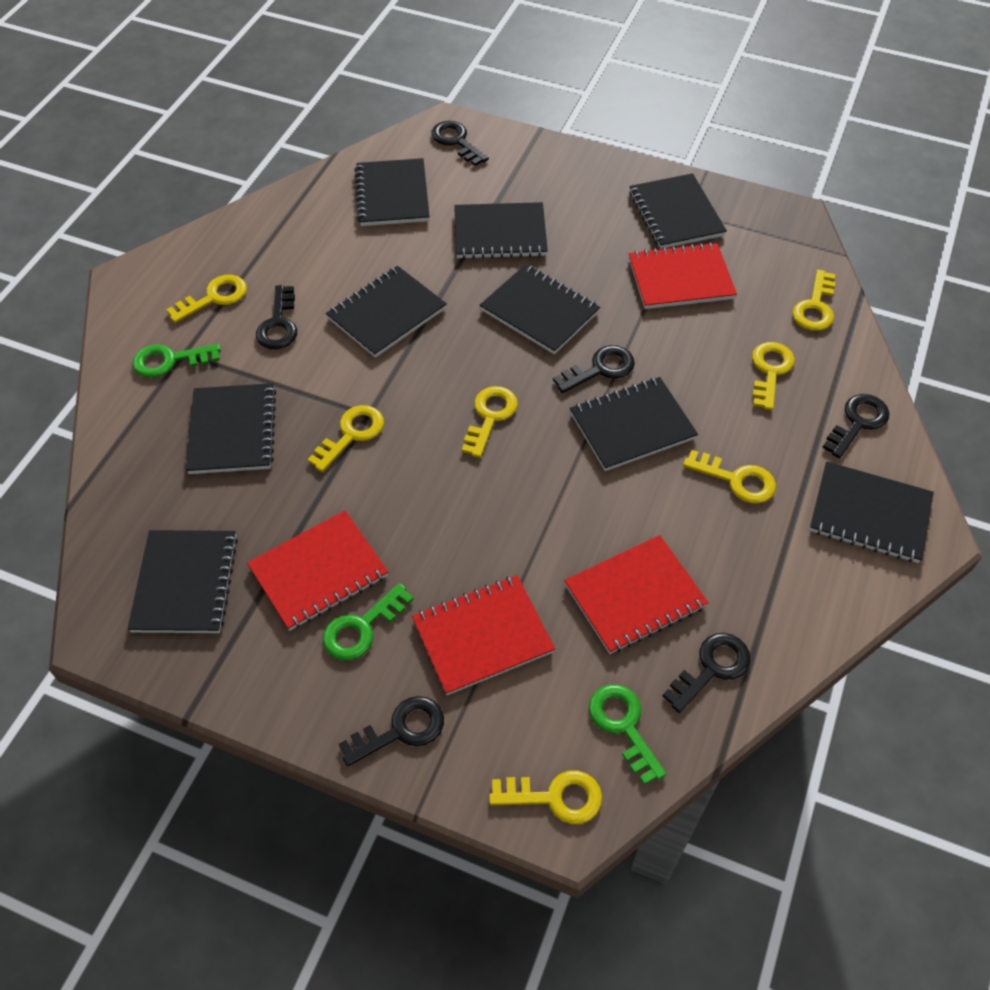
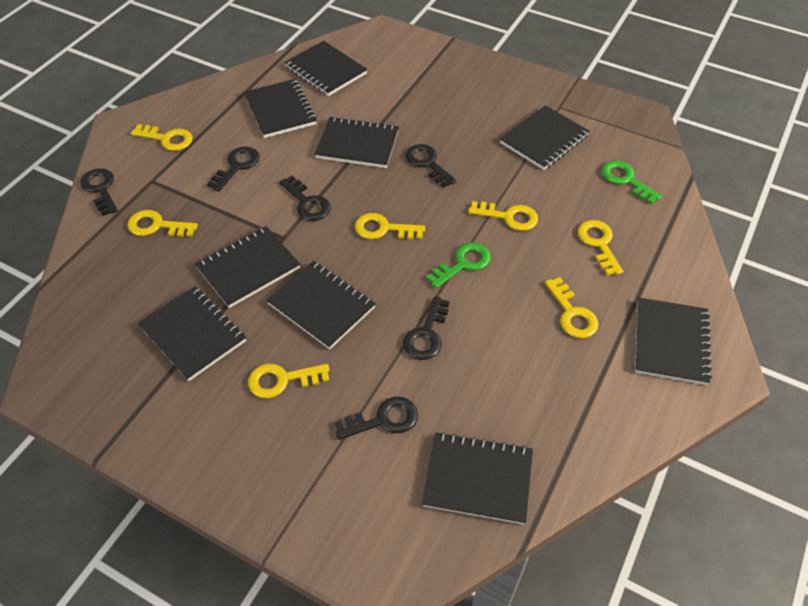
green key: 3 -> 2
red notebook: 4 -> 0

